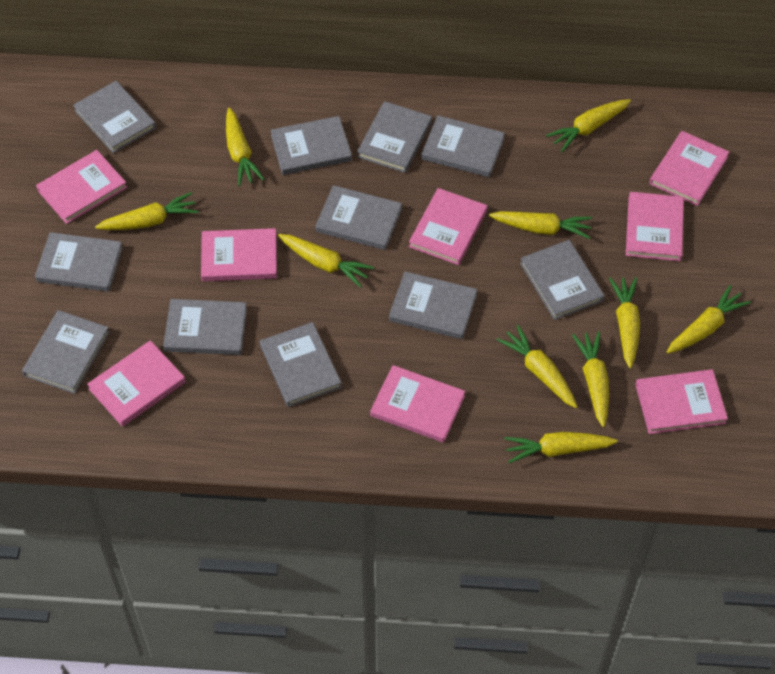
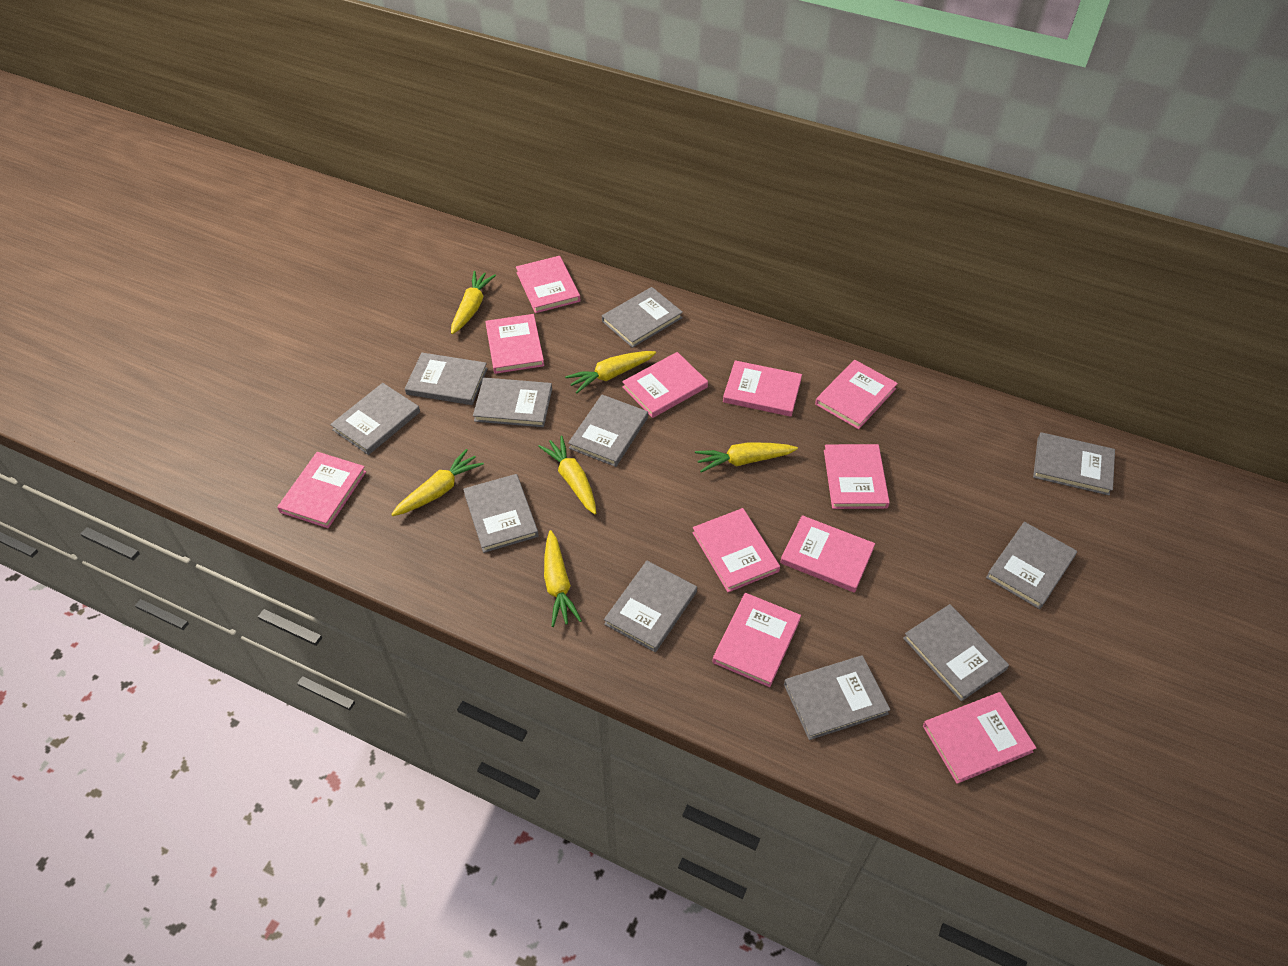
pink book: 8 -> 11
yellow carrot: 10 -> 6

